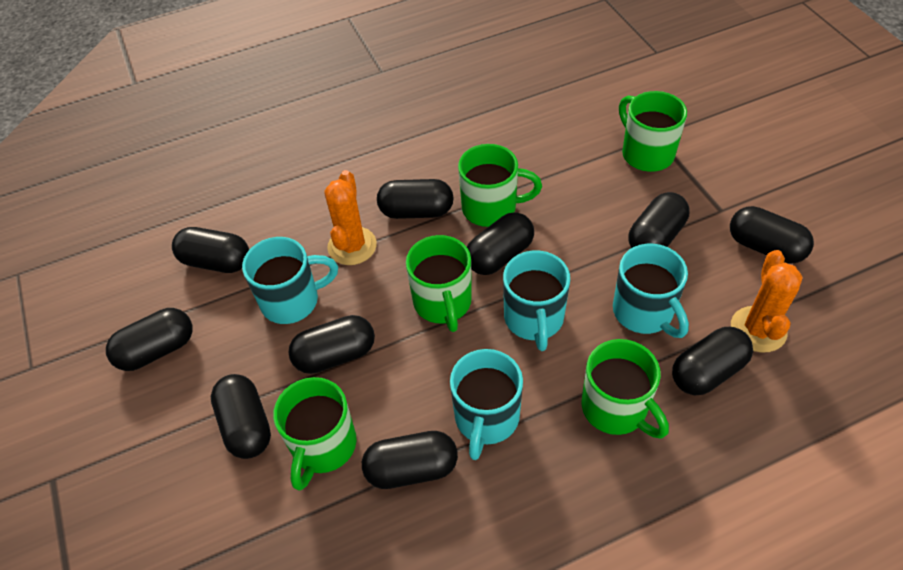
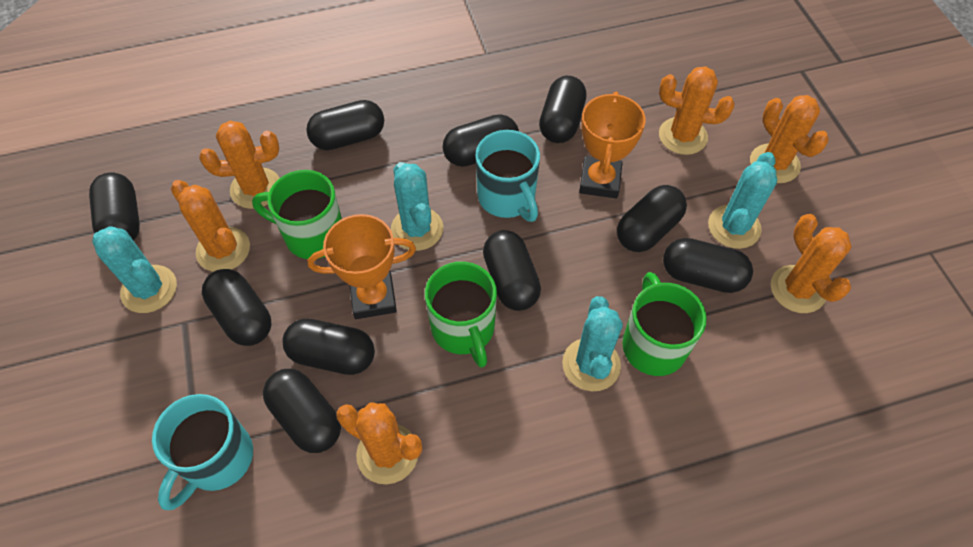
green mug: 5 -> 3
orange cactus: 2 -> 6
orange trophy: 0 -> 2
turquoise cactus: 0 -> 4
turquoise mug: 4 -> 2

